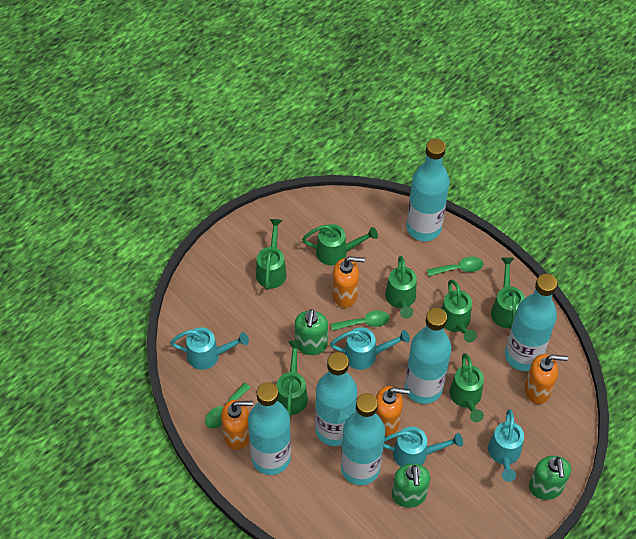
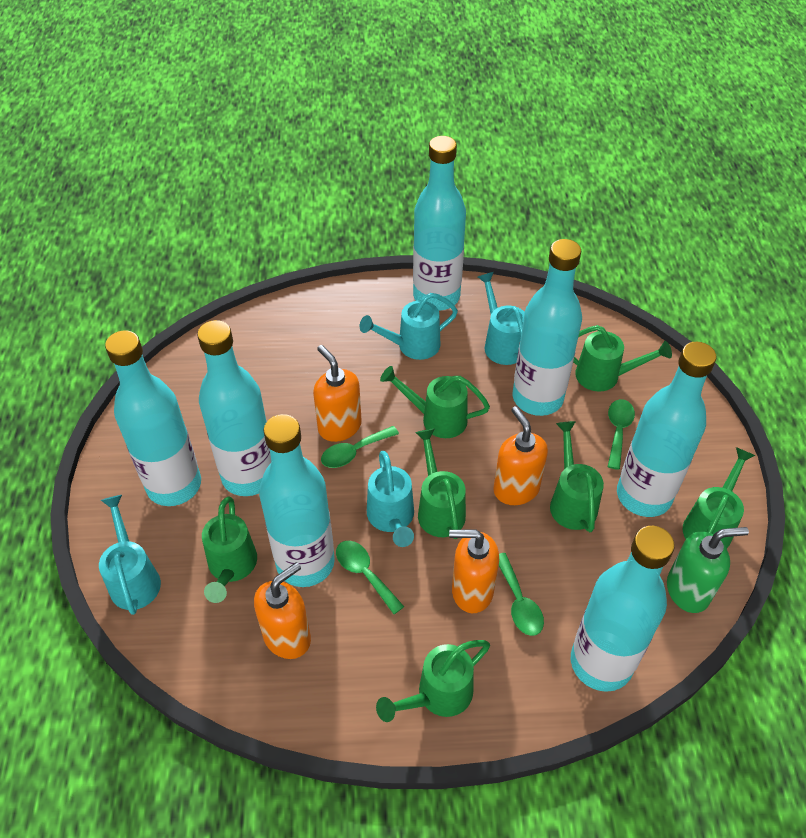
green soap dispenser: 3 -> 1
green spoon: 3 -> 4
turquoise bottle: 6 -> 7

